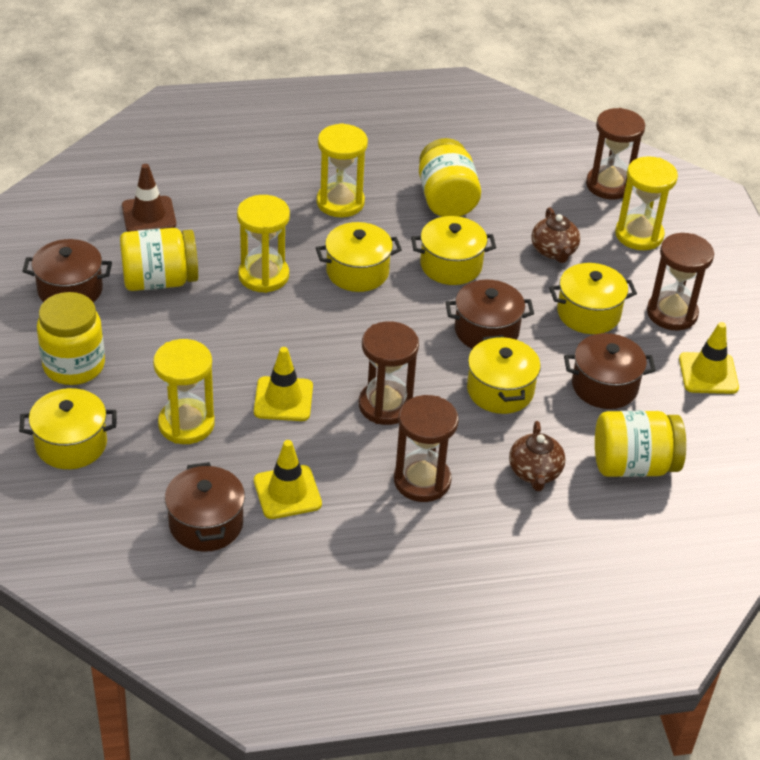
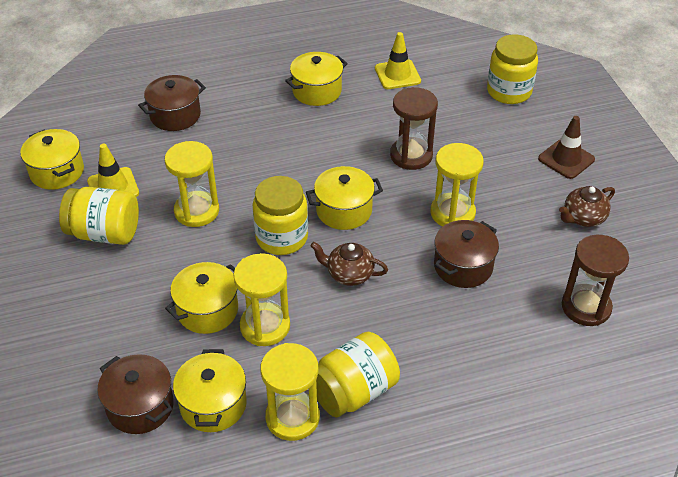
brown hourglass: 4 -> 2
brown pot: 4 -> 3
yellow traffic cone: 3 -> 2

